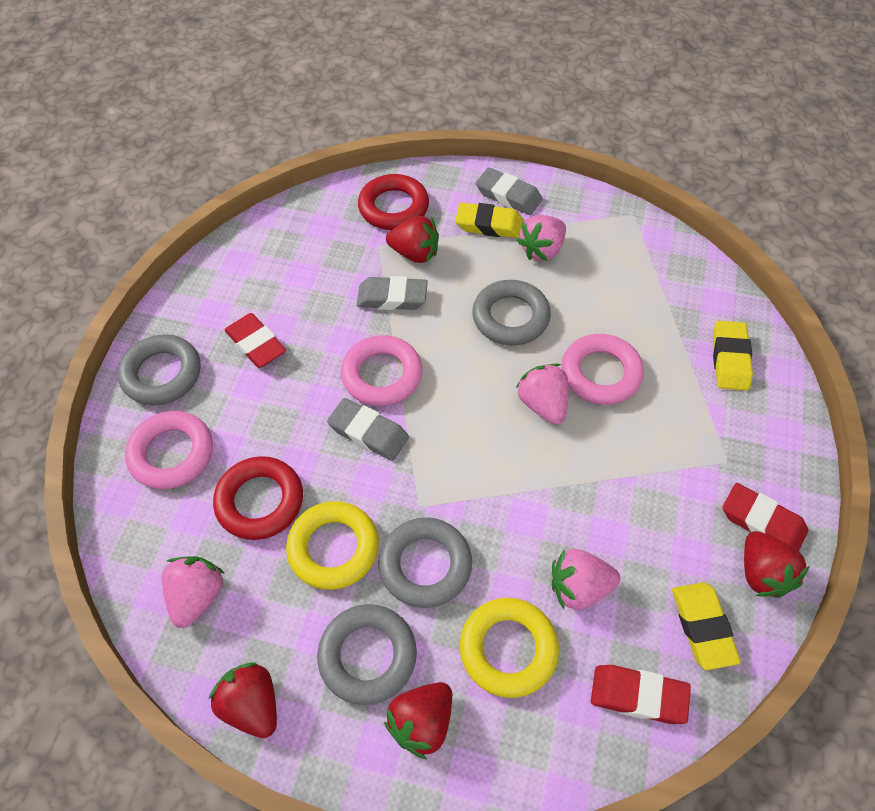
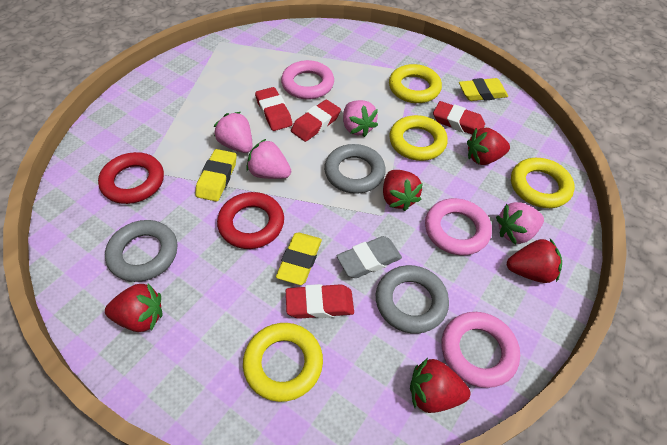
grey eraser: 3 -> 1
grey ring: 4 -> 3
red eraser: 3 -> 4
red strawberry: 4 -> 5
yellow ring: 2 -> 4

